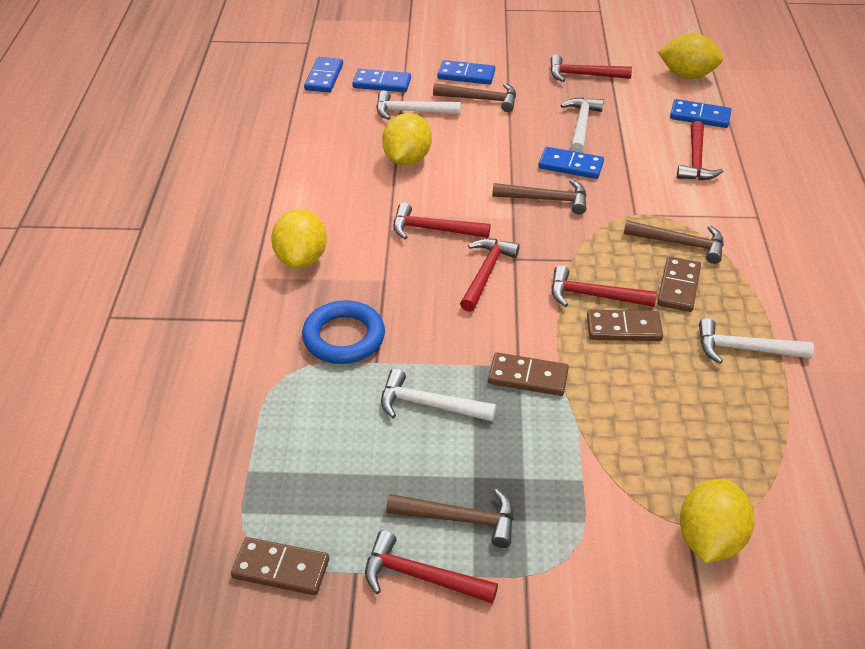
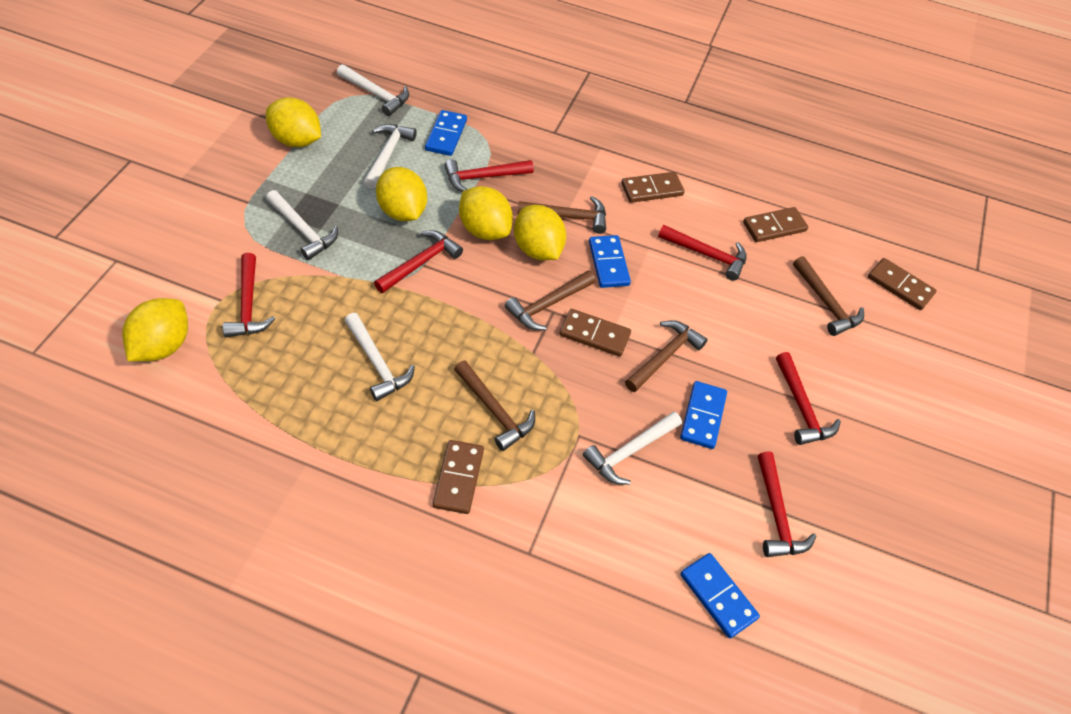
blue domino: 5 -> 4
blue ring: 1 -> 0
brown domino: 4 -> 5
brown hammer: 4 -> 5
white hammer: 4 -> 5
yellow lemon: 4 -> 5

